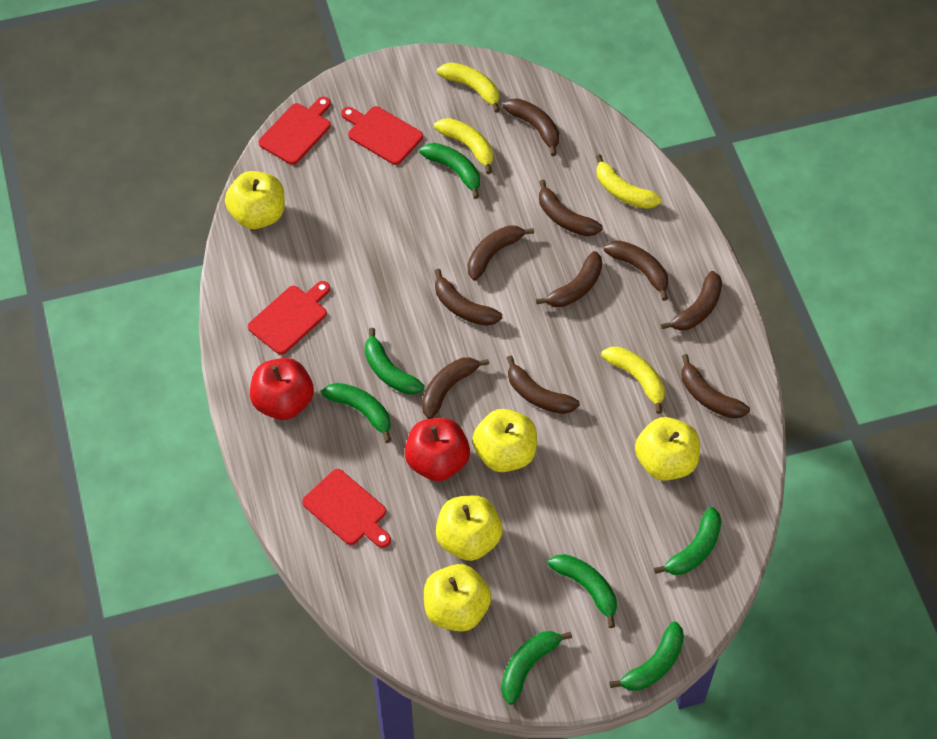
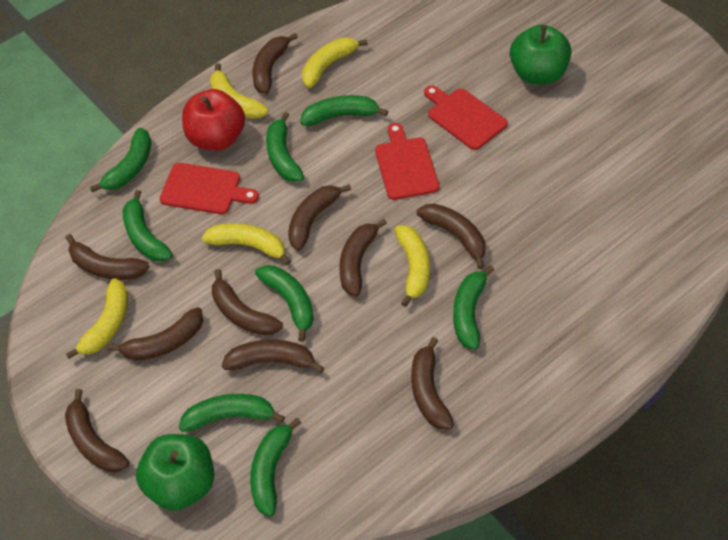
green apple: 0 -> 2
green banana: 7 -> 8
red apple: 2 -> 1
red cutting board: 4 -> 3
yellow apple: 5 -> 0
yellow banana: 4 -> 5

